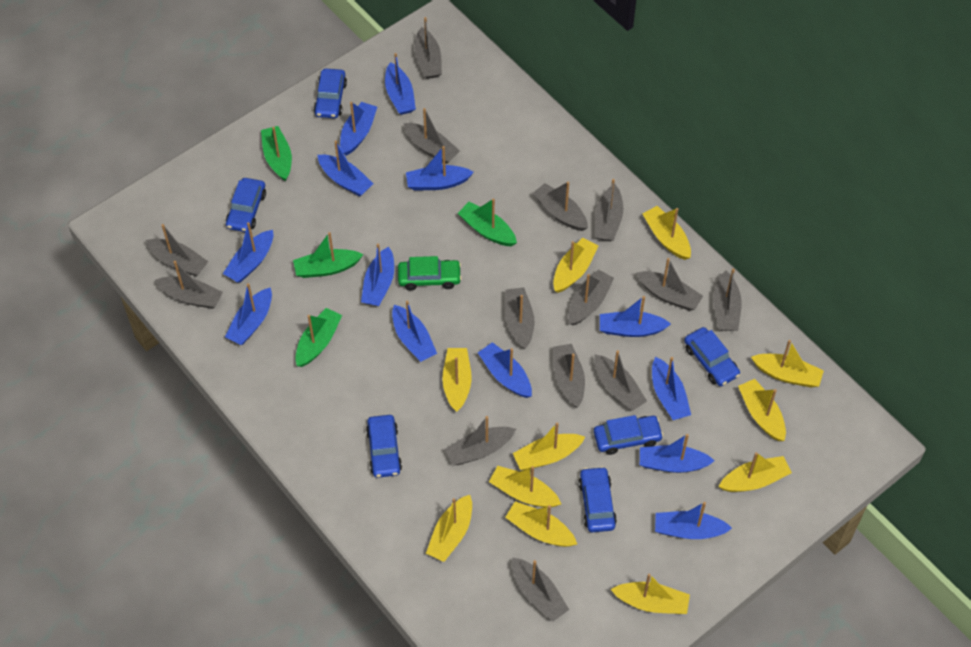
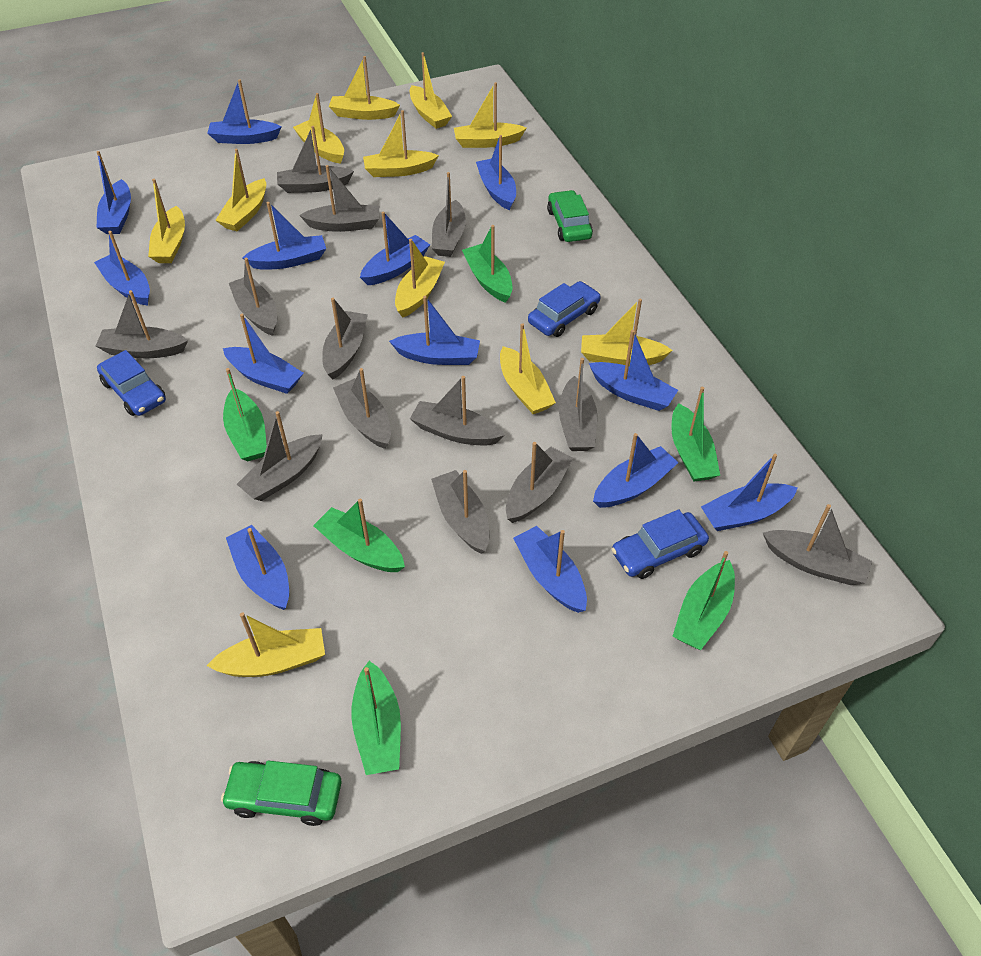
blue car: 6 -> 3
green boat: 4 -> 6
green car: 1 -> 2
grey boat: 14 -> 13

